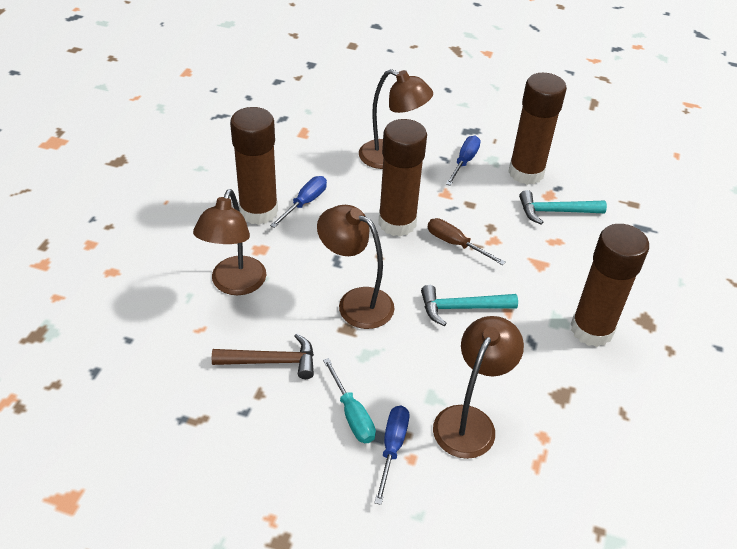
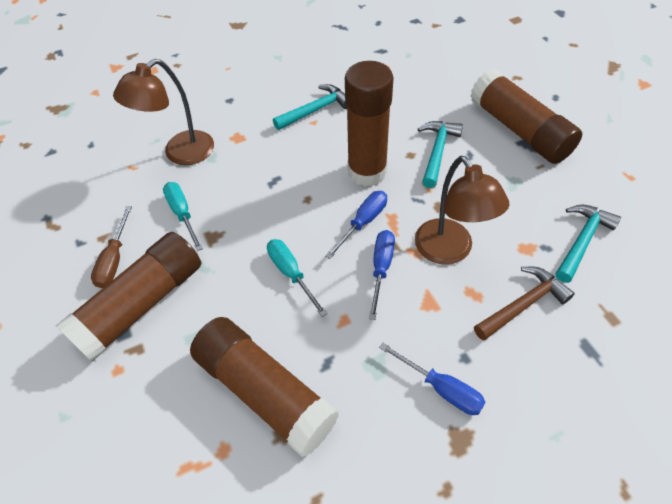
brown lamp: 4 -> 2
turquoise hammer: 2 -> 3
turquoise screwdriver: 1 -> 2

